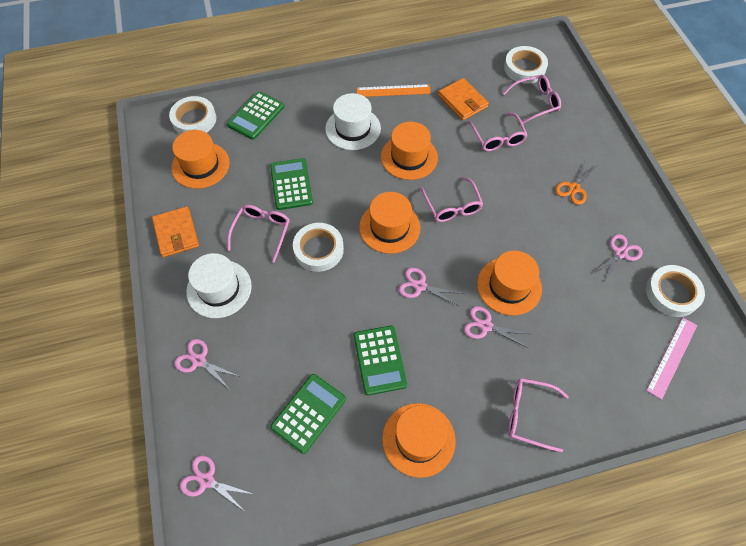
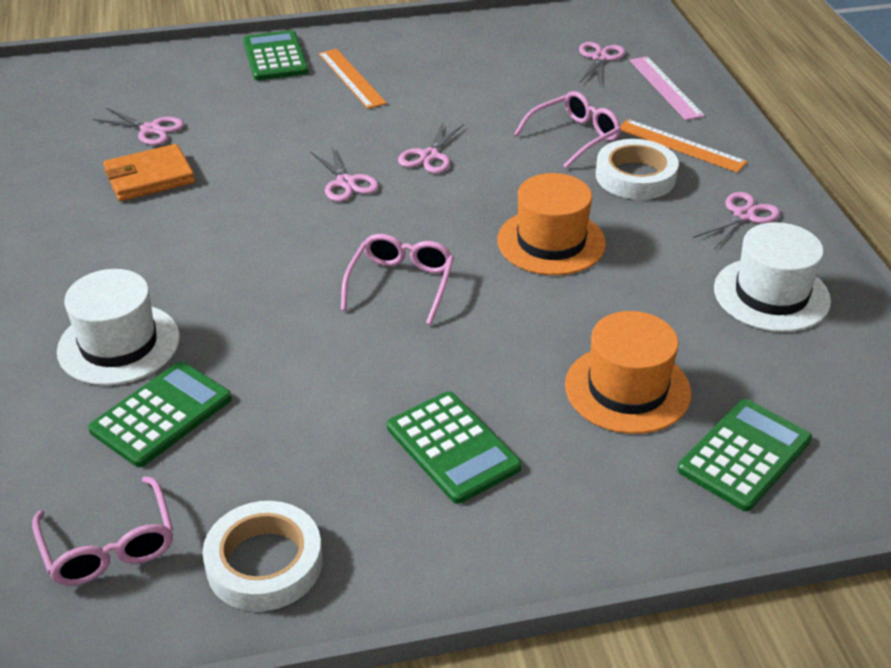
orange hat: 5 -> 2
orange ruler: 1 -> 2
orange scissors: 1 -> 0
orange wallet: 2 -> 1
pink glasses: 5 -> 3
white tape: 4 -> 2

